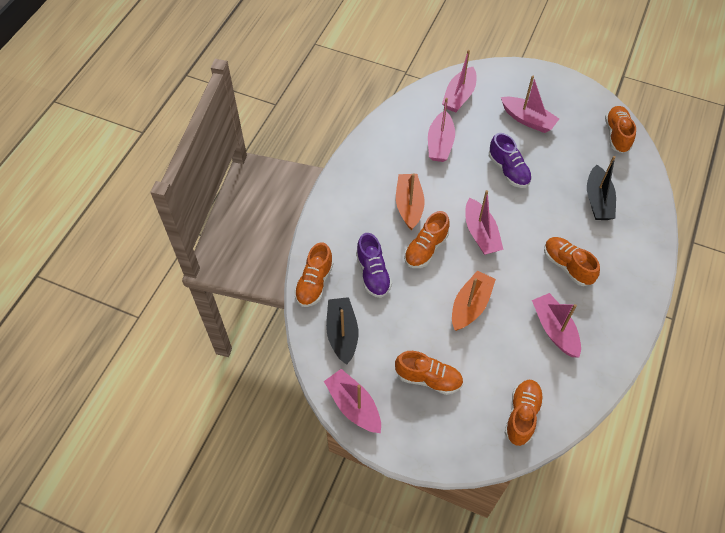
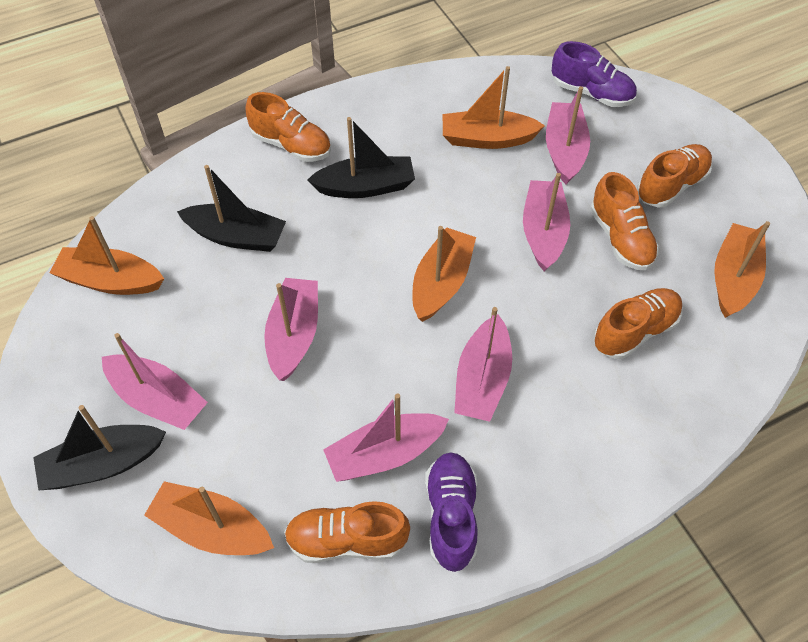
black boat: 2 -> 3
orange boat: 2 -> 5
orange shoe: 6 -> 5

